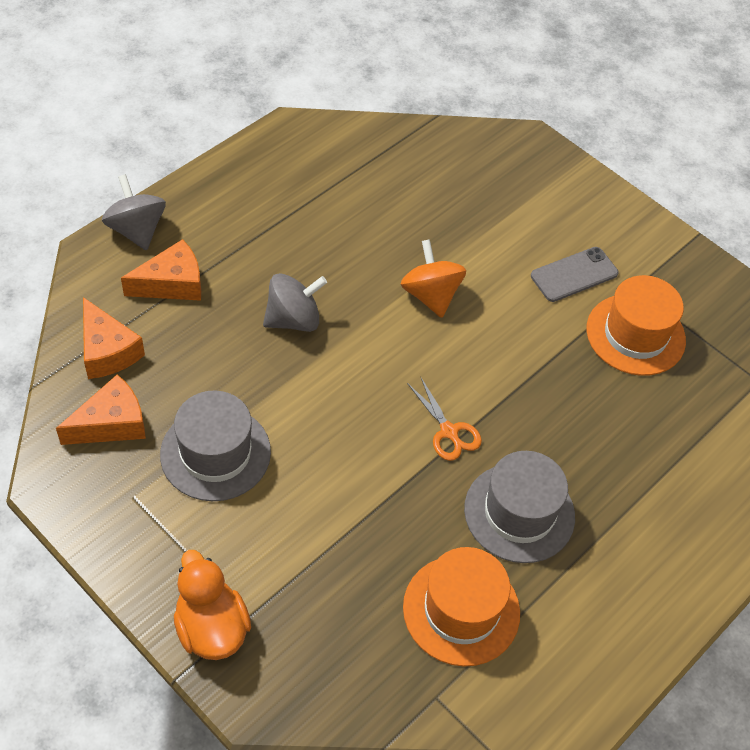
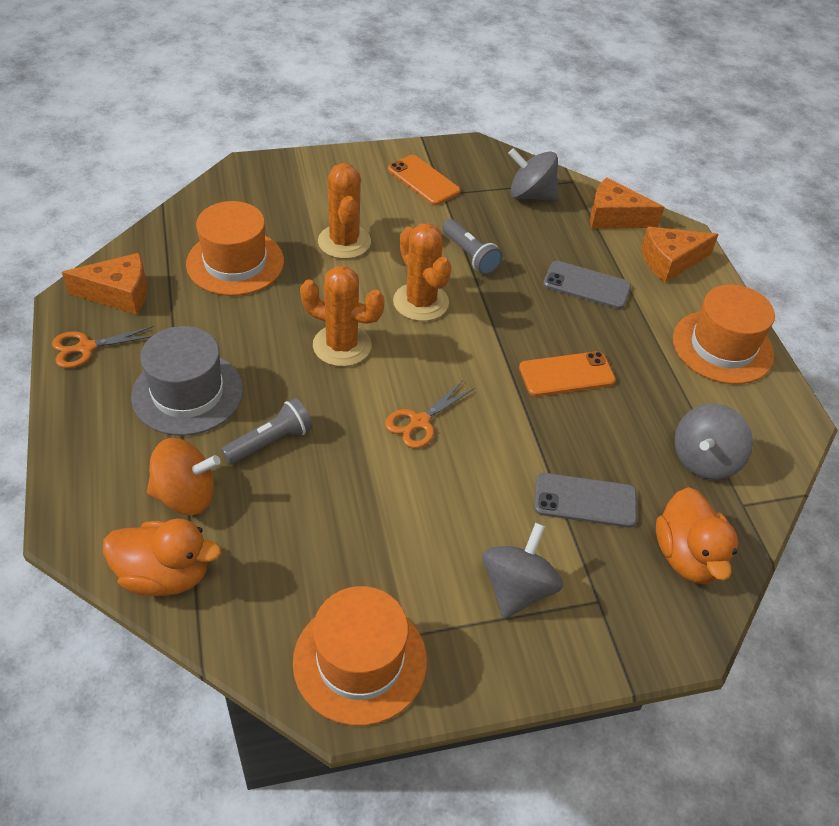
grey flashlight: 0 -> 2
grey hat: 2 -> 1
grey phone: 1 -> 2
grey spinning top: 2 -> 3
orange cactus: 0 -> 3
orange duck: 1 -> 2
orange hat: 2 -> 3
orange phone: 0 -> 2
orange scissors: 1 -> 2

